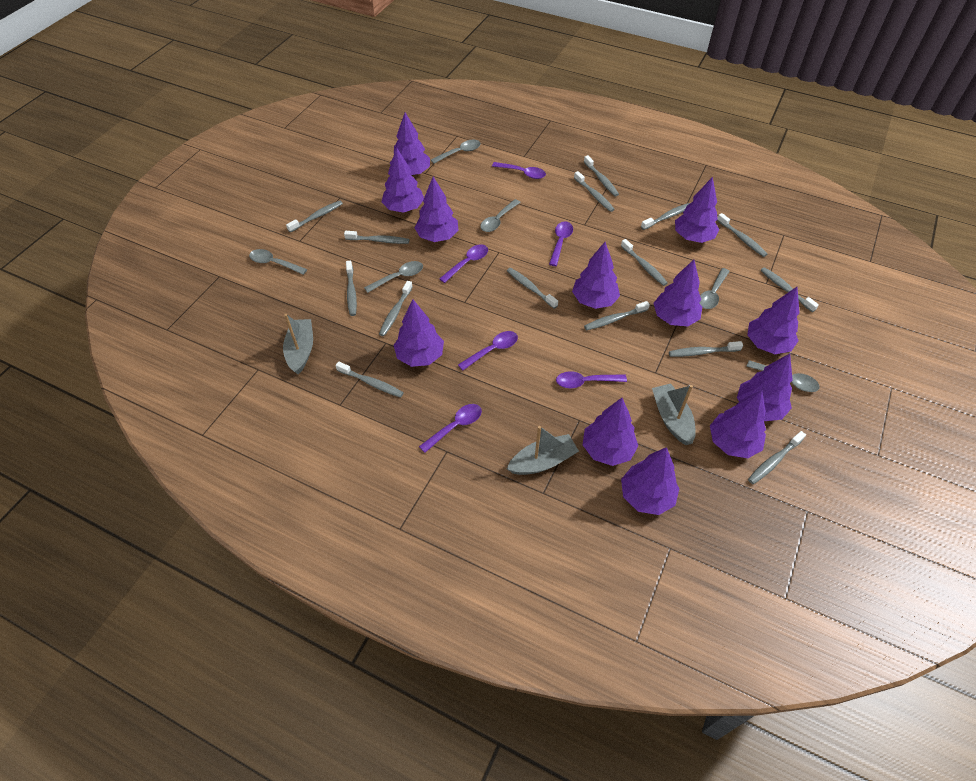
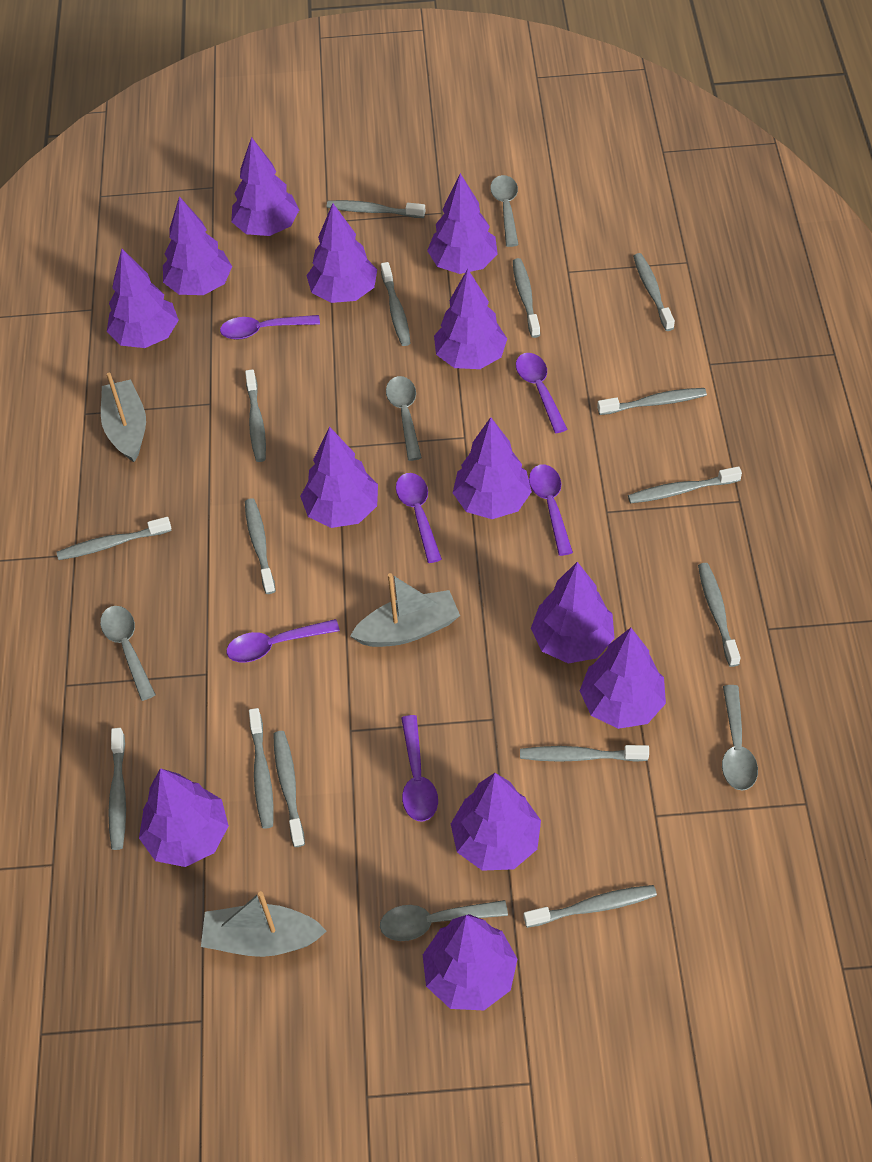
grey spoon: 6 -> 5
purple tree: 12 -> 13

